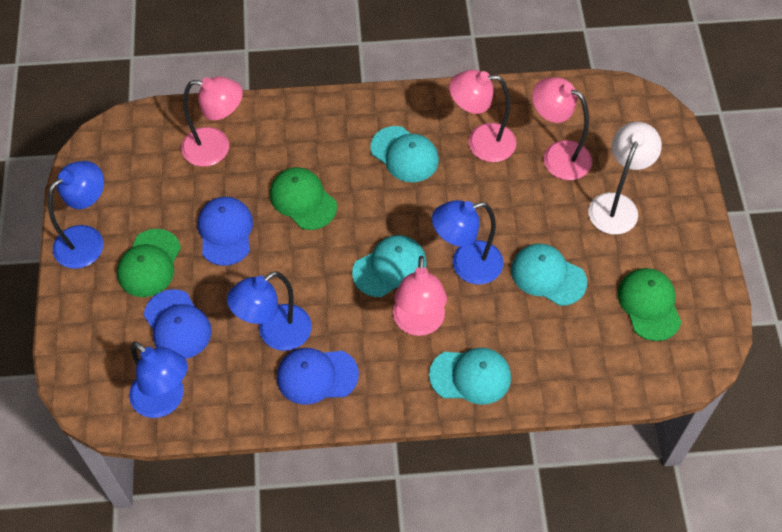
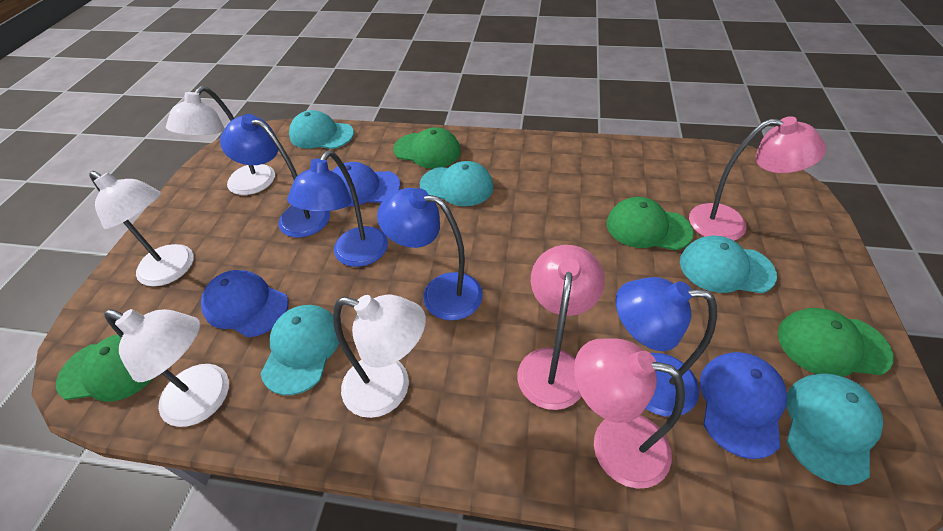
green cap: 3 -> 4
pink lamp: 4 -> 3
turquoise cap: 4 -> 5
white lamp: 1 -> 4

